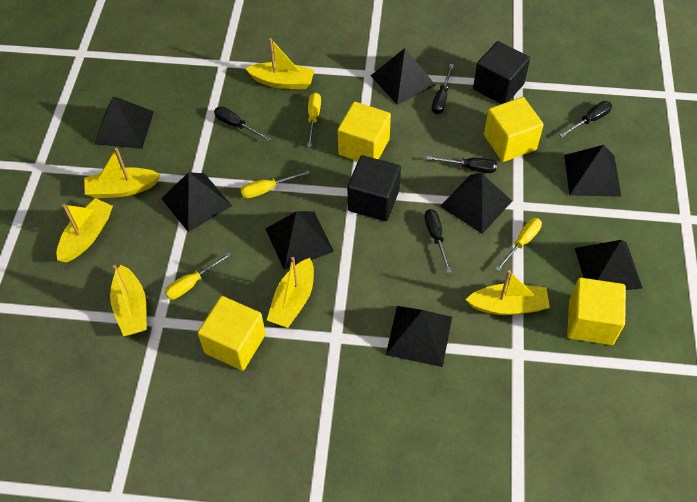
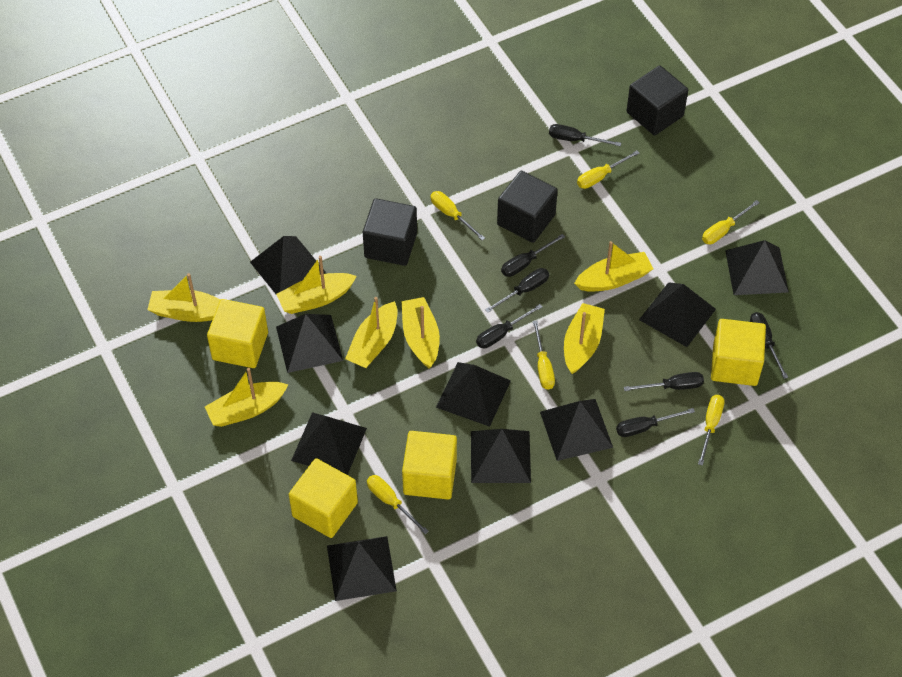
black cube: 2 -> 3
black pyramid: 8 -> 9
black screwdriver: 5 -> 7
yellow boat: 6 -> 7
yellow screwdriver: 4 -> 6

